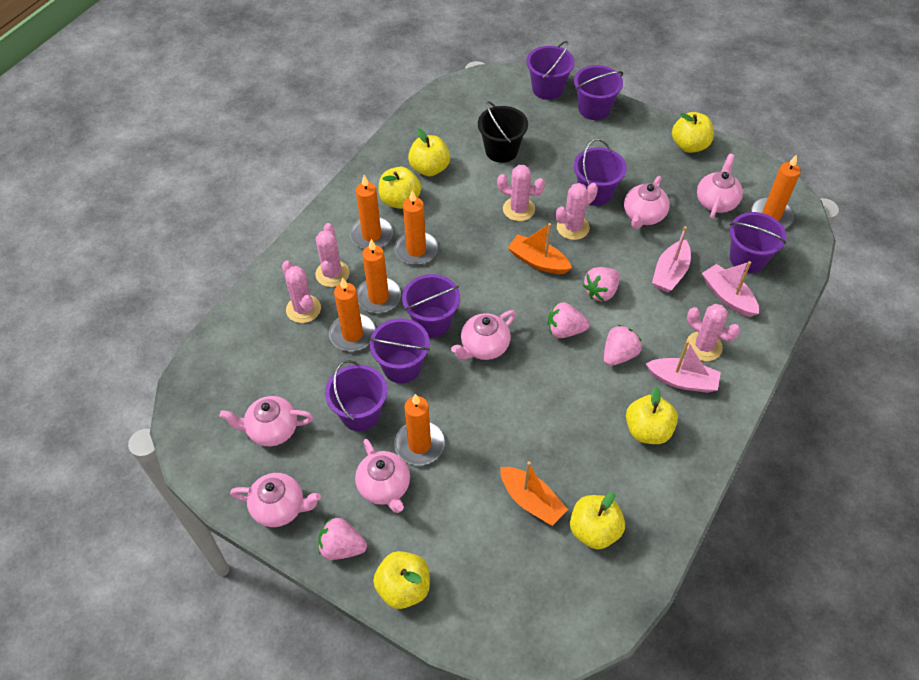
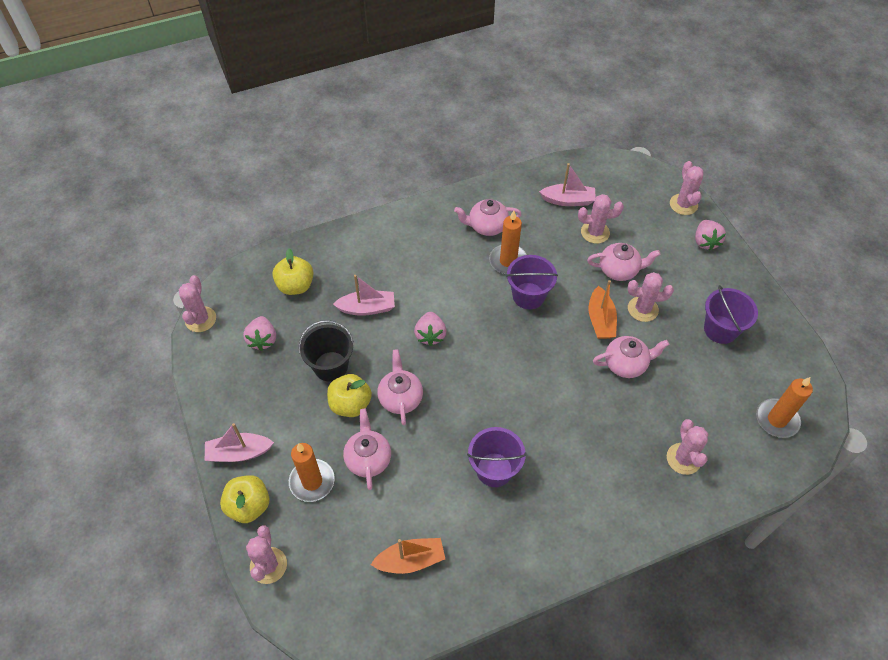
orange candle: 6 -> 3
pink cactus: 5 -> 6
pink strawberry: 4 -> 3
pink teapot: 6 -> 5
purple bucket: 7 -> 3
yellow apple: 6 -> 3

